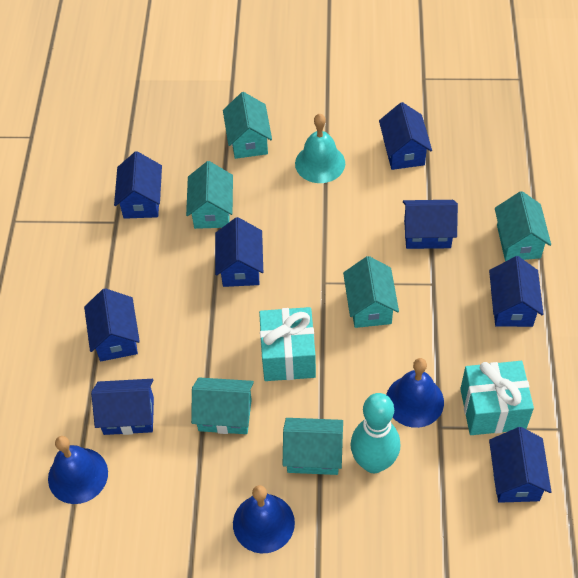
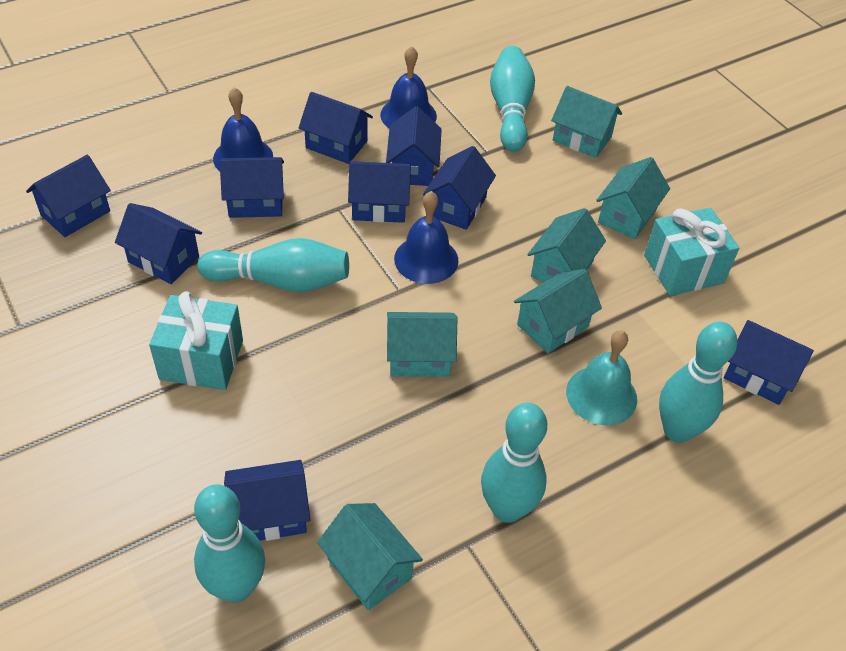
blue house: 8 -> 9
turquoise bowling pin: 1 -> 5

